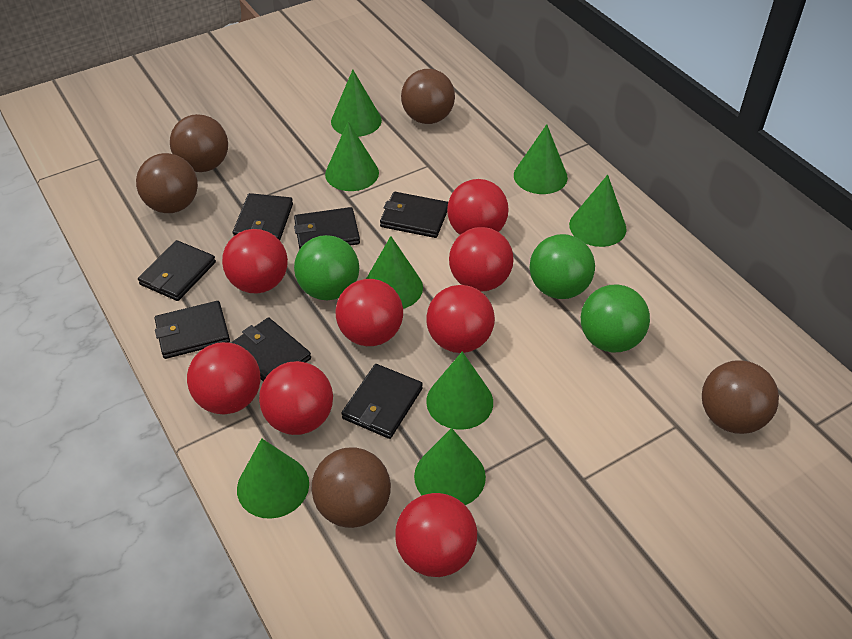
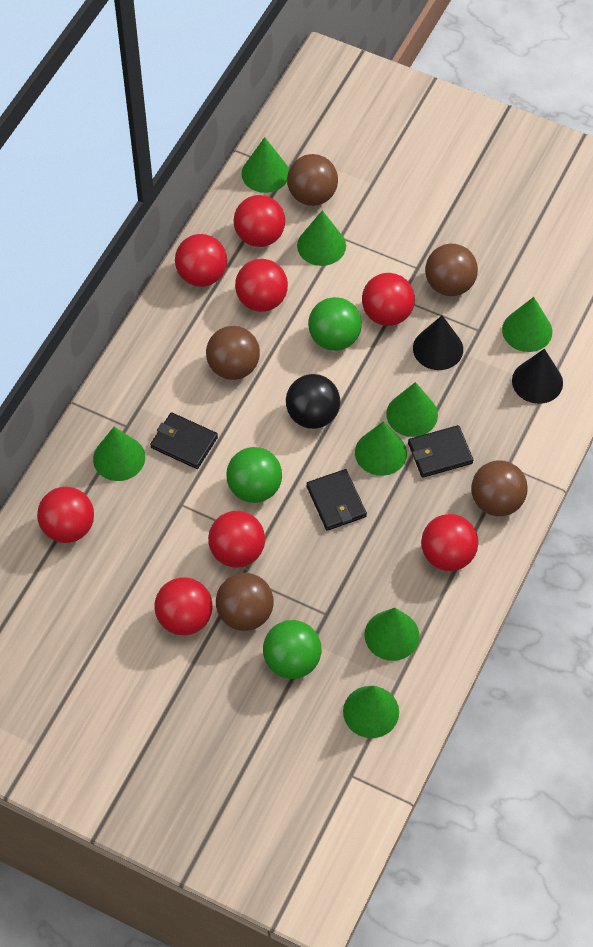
black ball: 0 -> 1
black cone: 0 -> 2
black wallet: 7 -> 3

